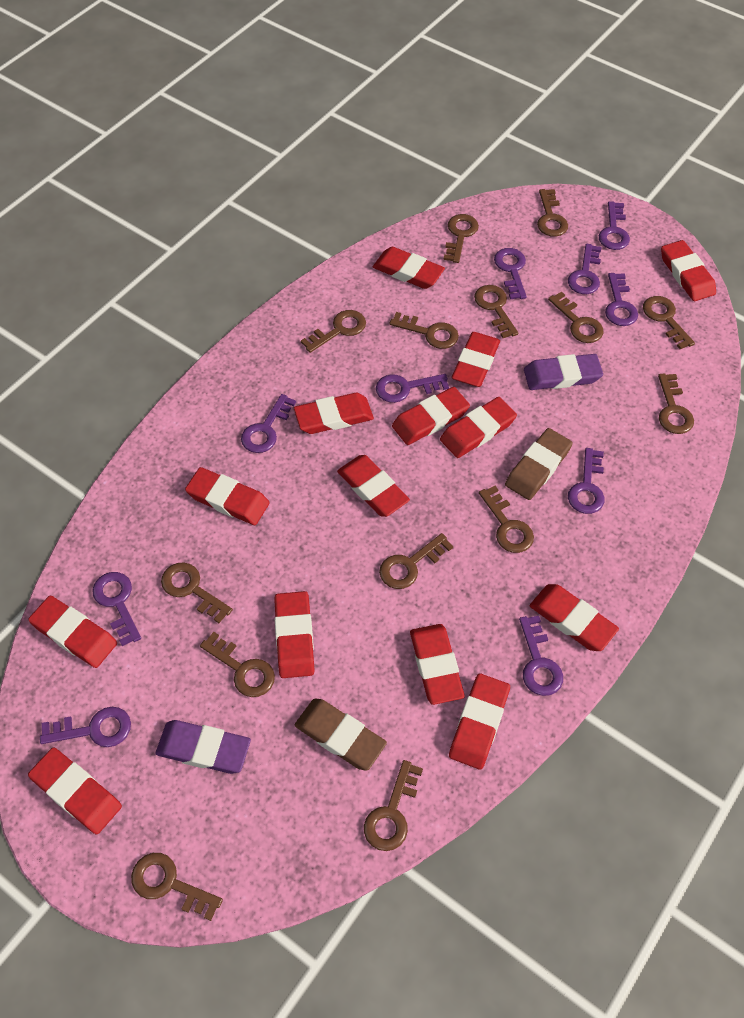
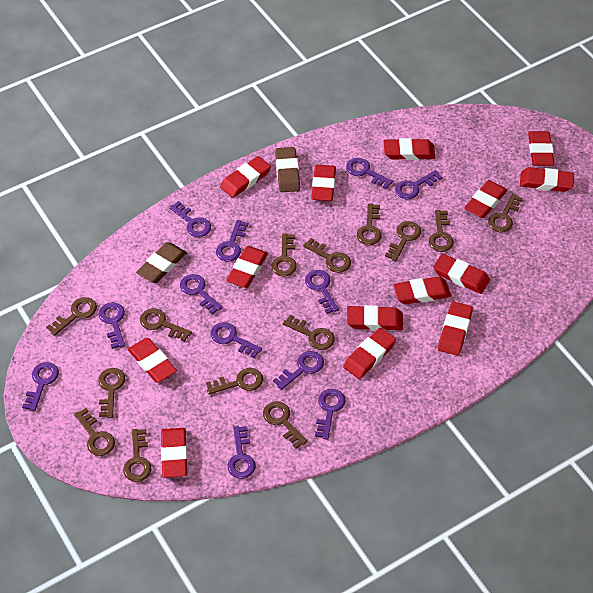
purple eraser: 2 -> 0
purple key: 10 -> 12

